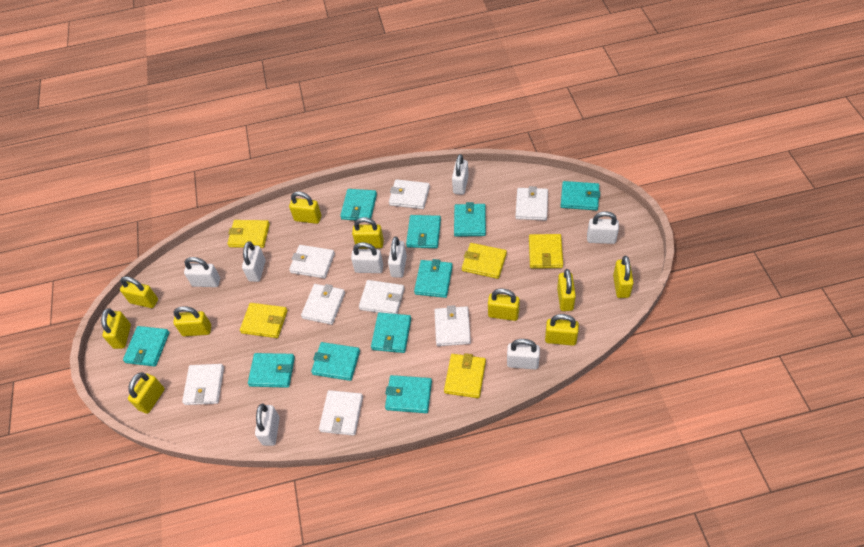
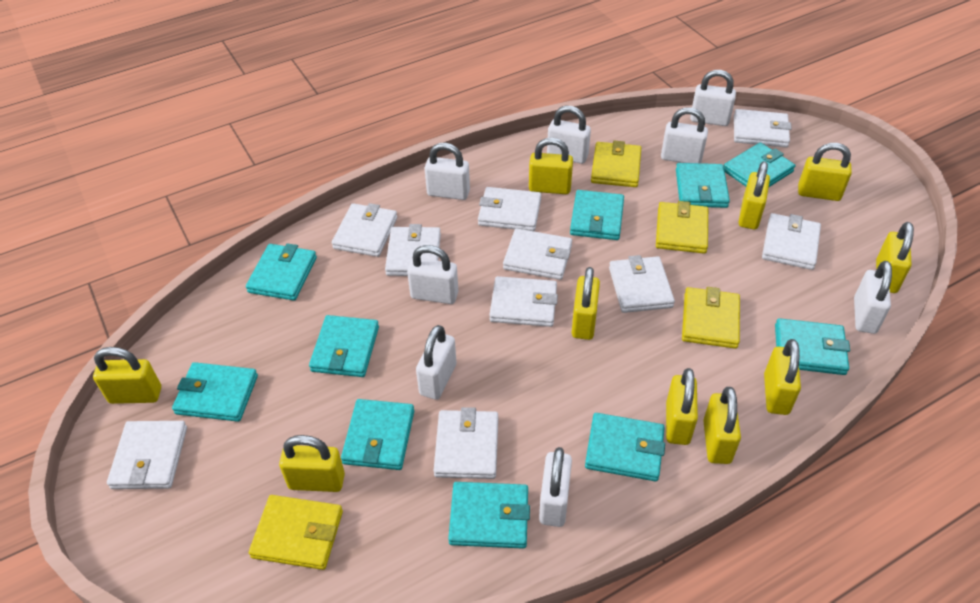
white wallet: 8 -> 10
yellow wallet: 5 -> 4

